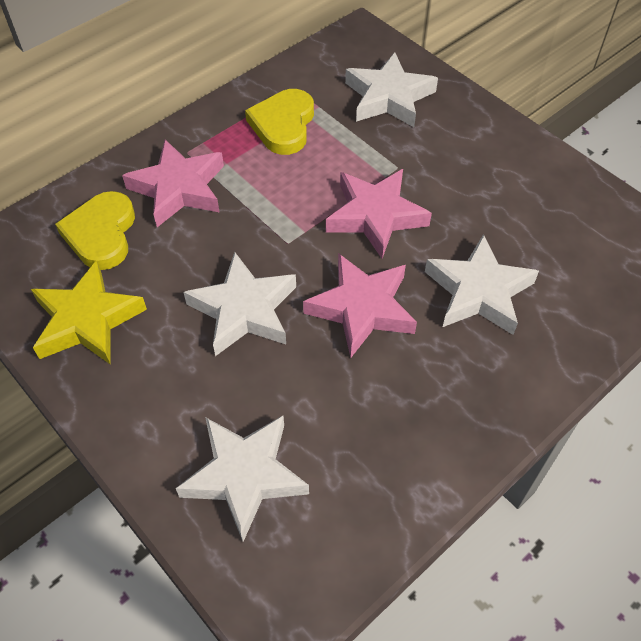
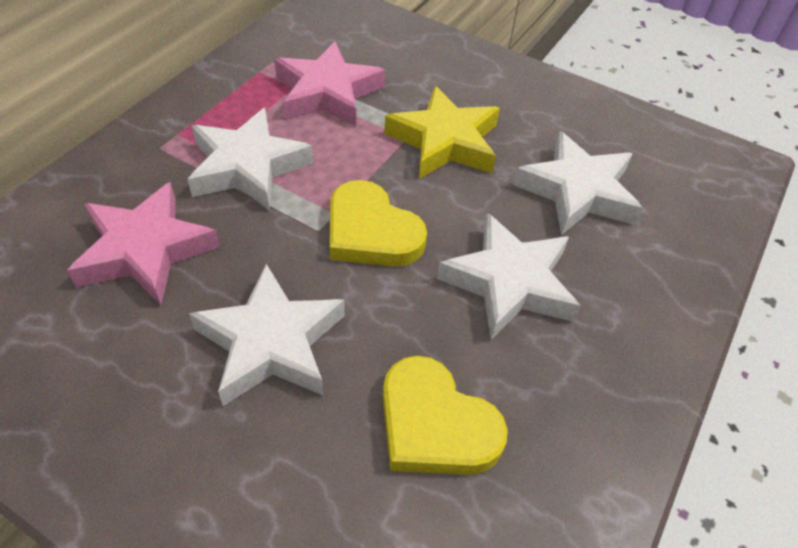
pink star: 3 -> 2

